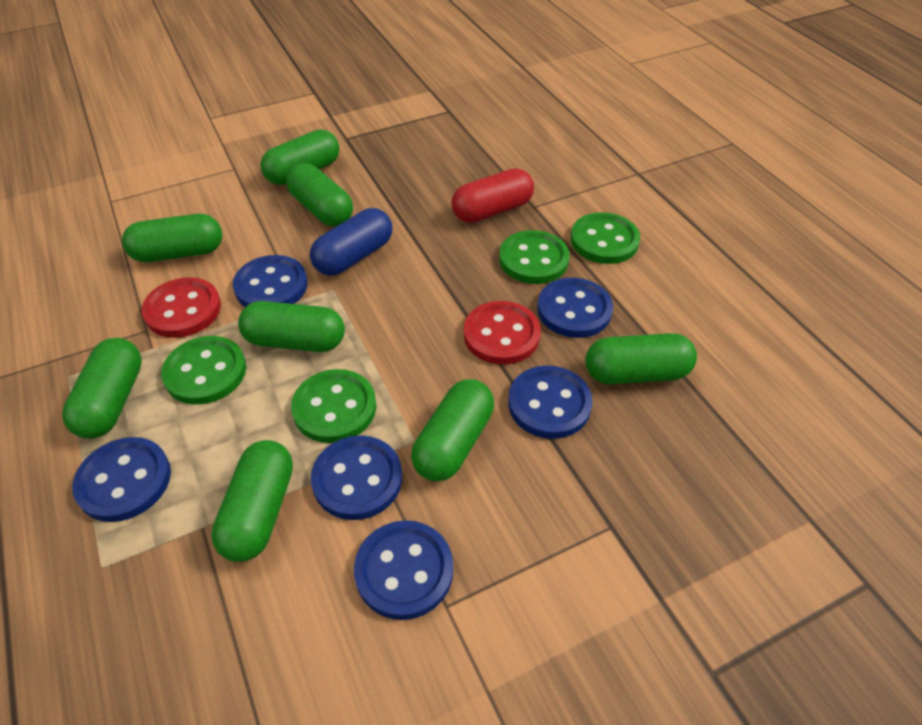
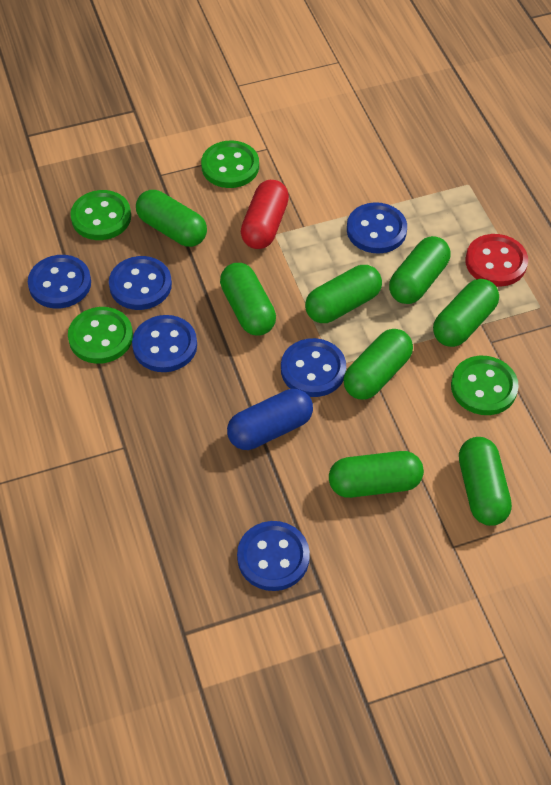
red button: 2 -> 1

